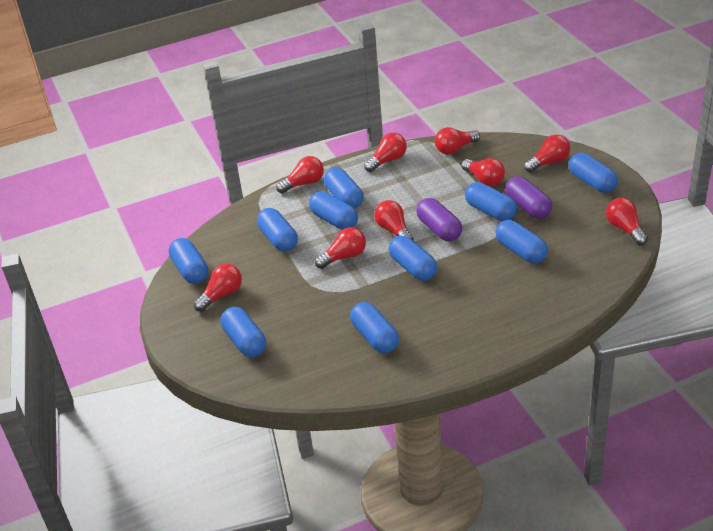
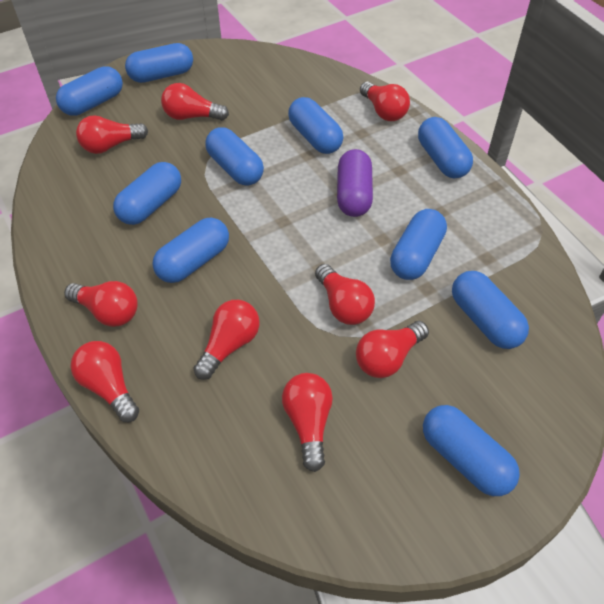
purple capsule: 2 -> 1

